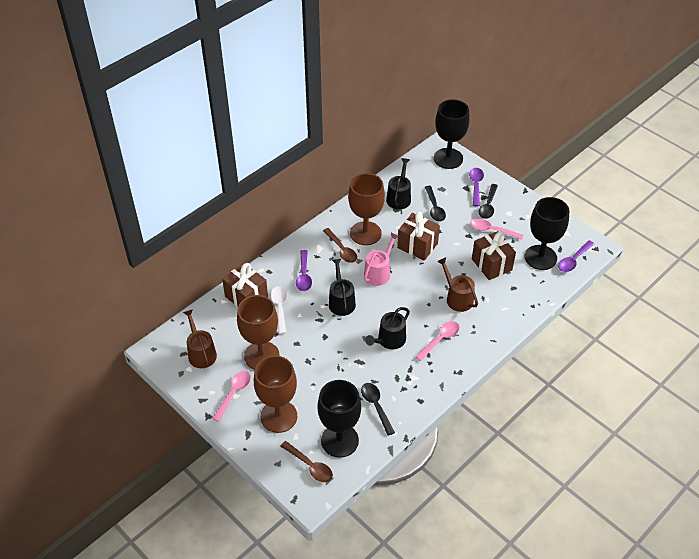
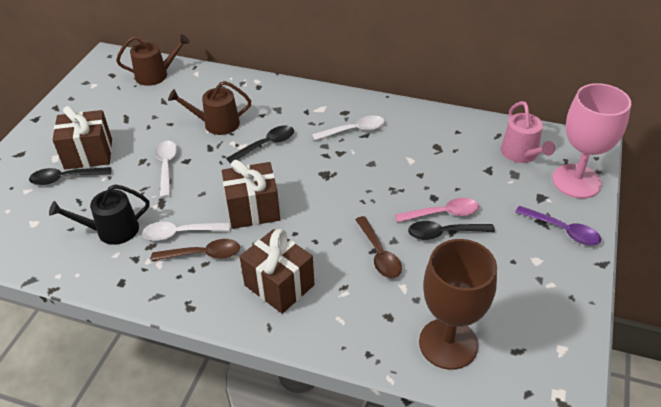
black goblet: 3 -> 0
black watering can: 3 -> 1
brown goblet: 3 -> 1
pink goblet: 0 -> 1
pink spoon: 3 -> 1
purple spoon: 3 -> 1
white spoon: 1 -> 3

